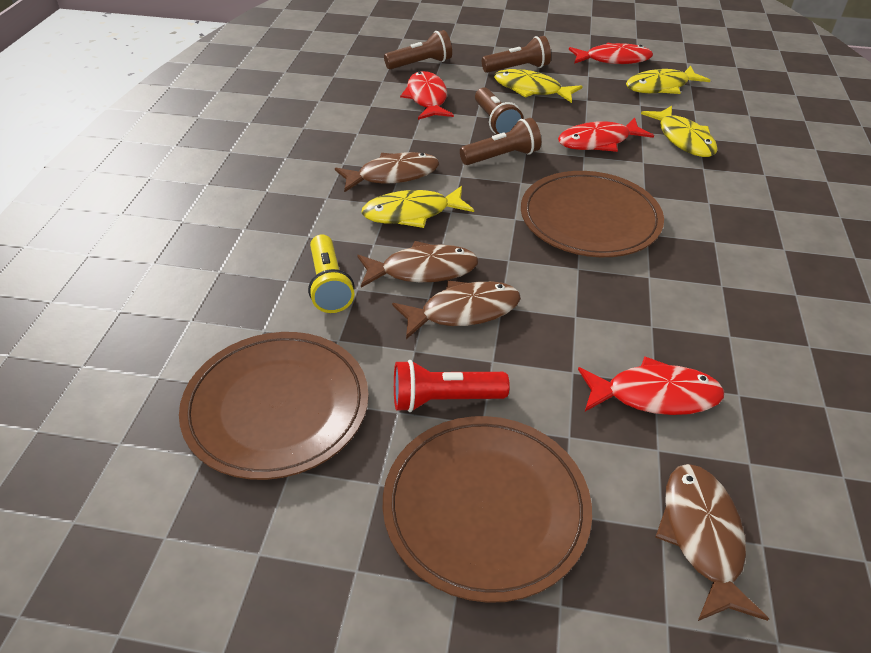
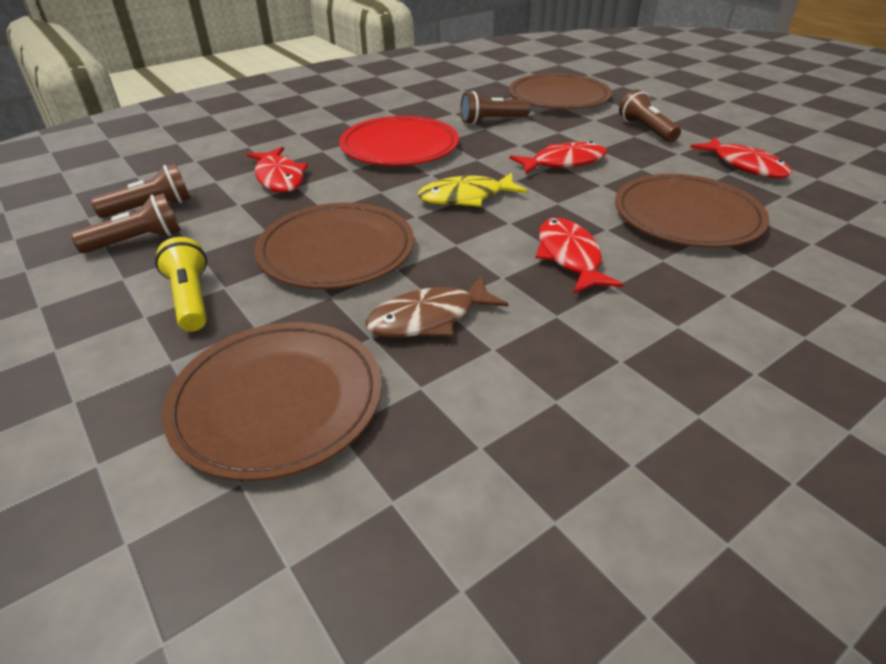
brown fish: 4 -> 1
brown plate: 3 -> 4
red flashlight: 1 -> 0
red plate: 0 -> 1
yellow fish: 4 -> 1

